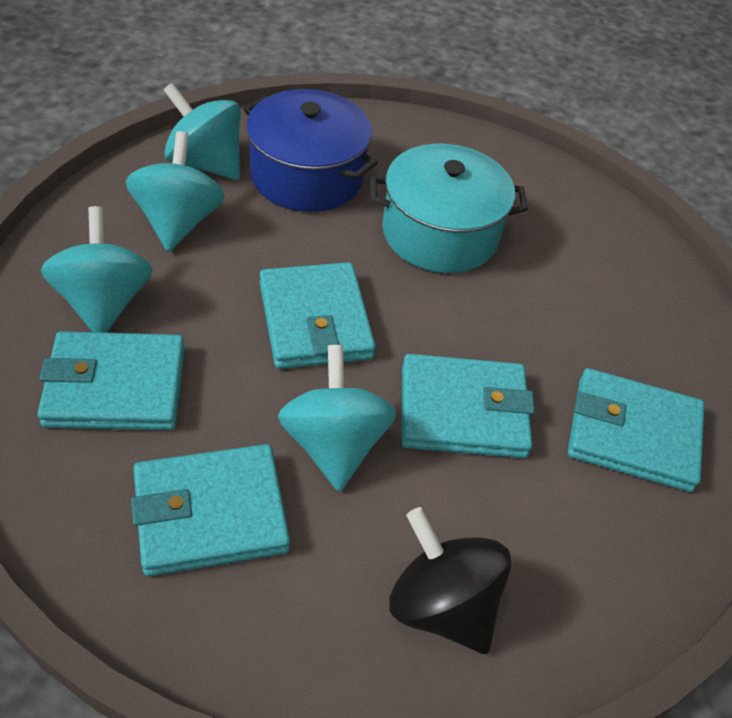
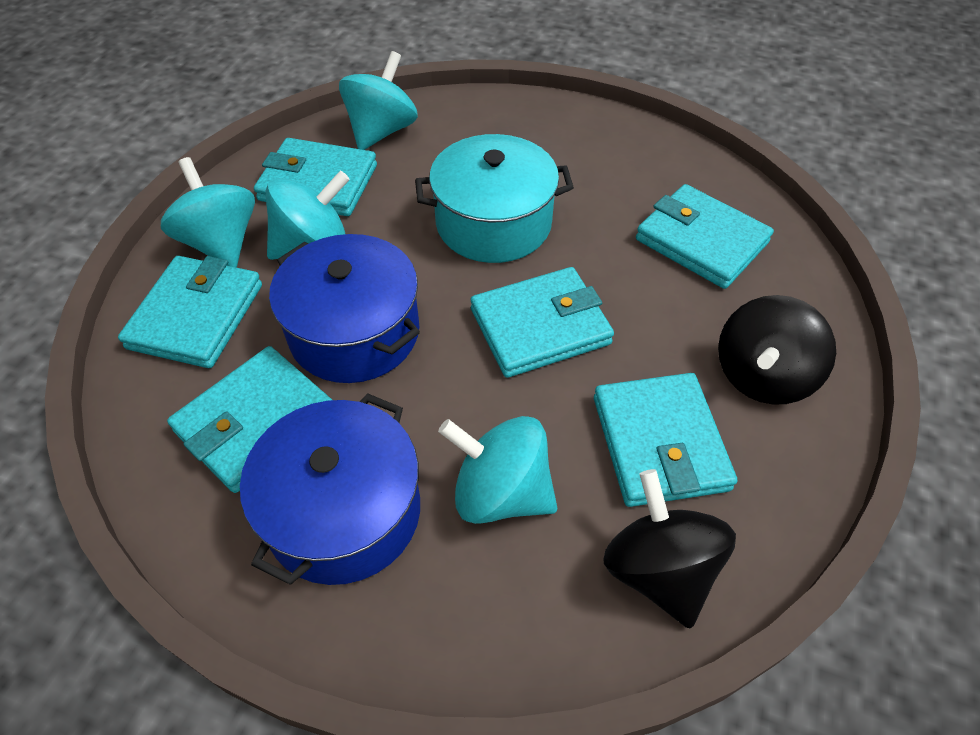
black spinning top: 1 -> 2
blue pot: 1 -> 2
turquoise wallet: 5 -> 6

